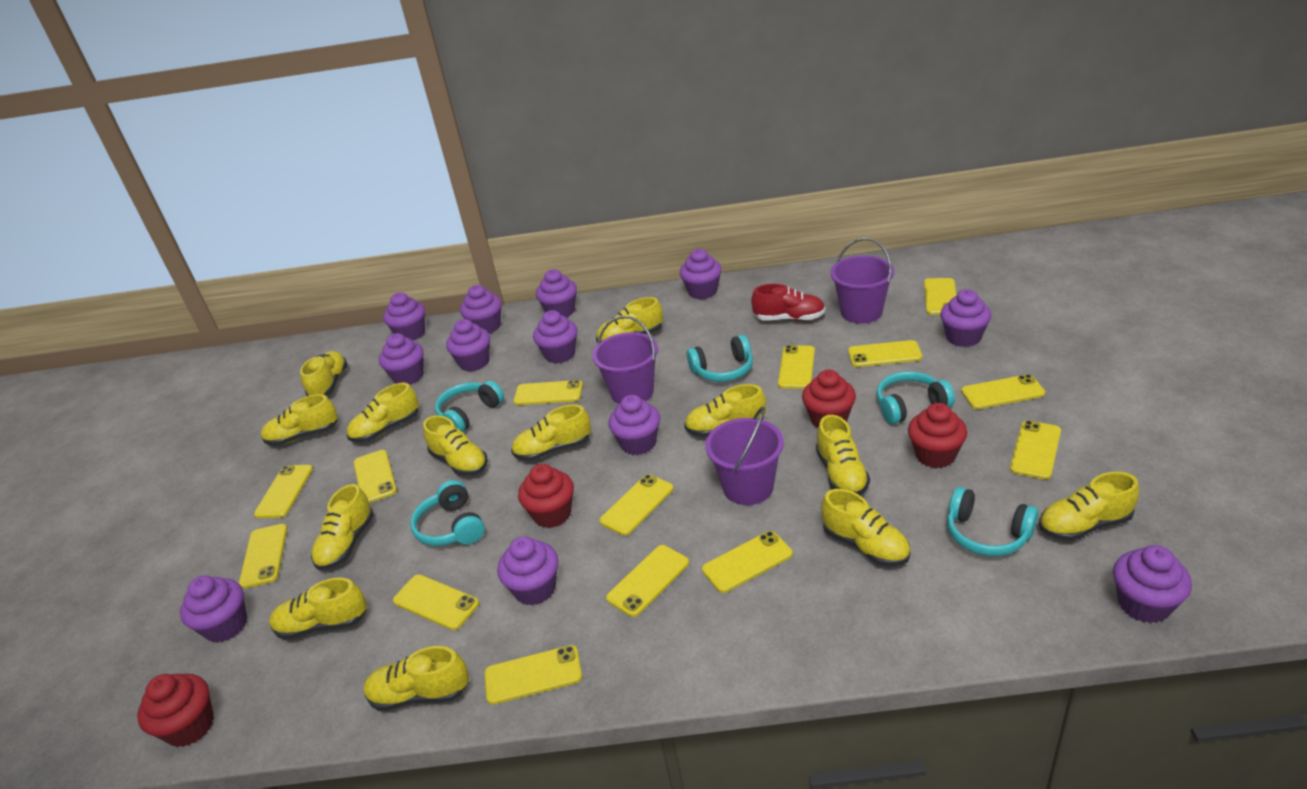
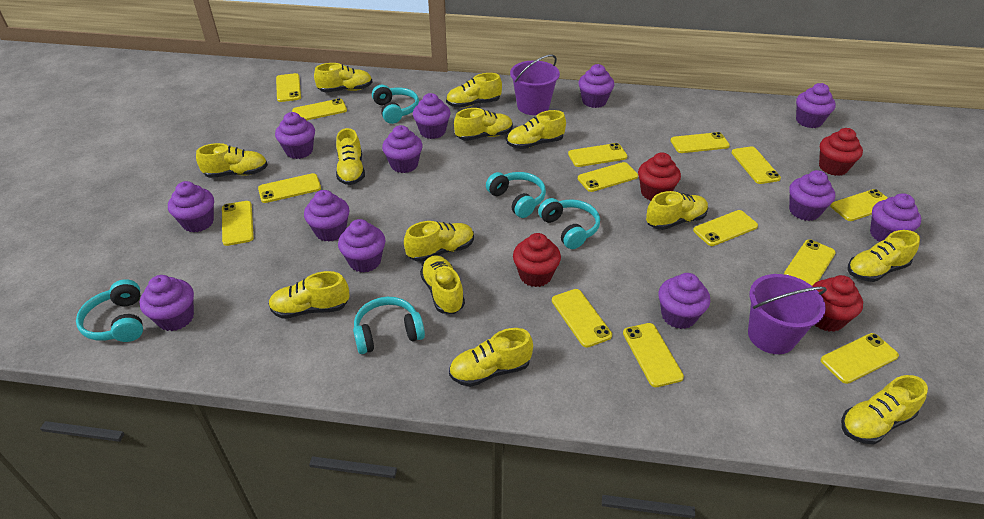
purple bucket: 3 -> 2
red shoe: 1 -> 0

